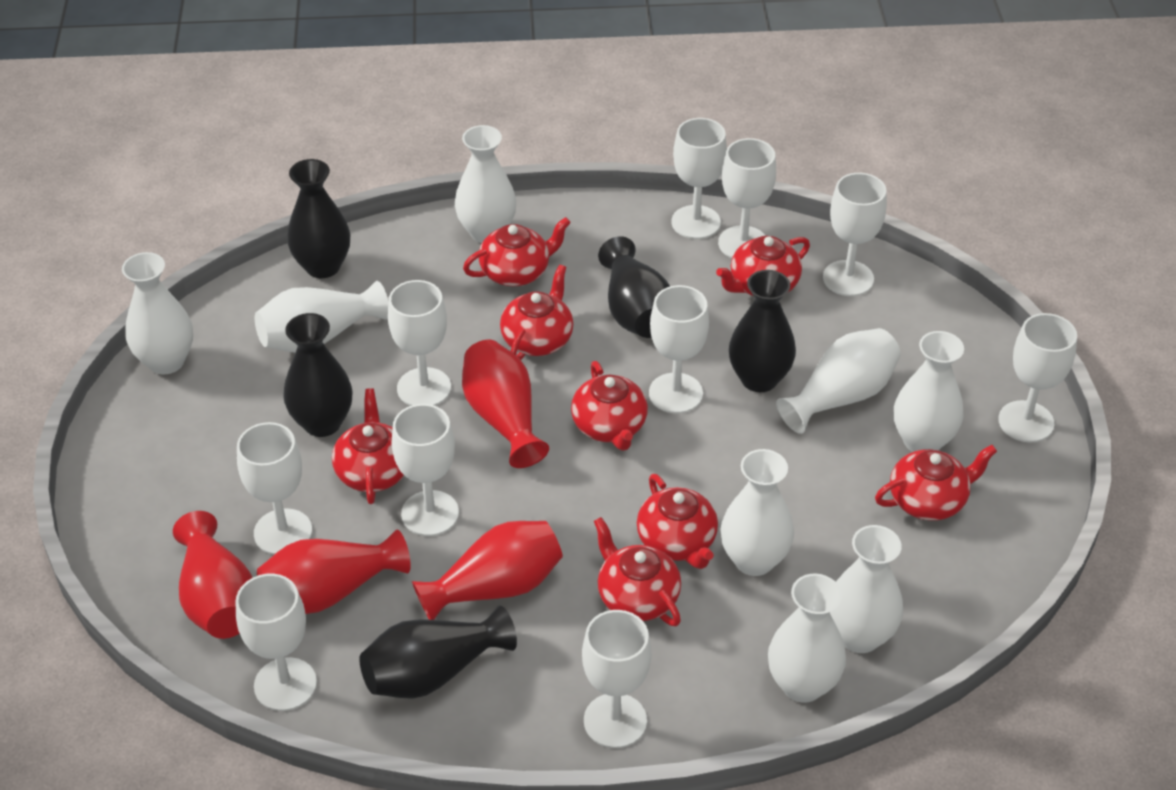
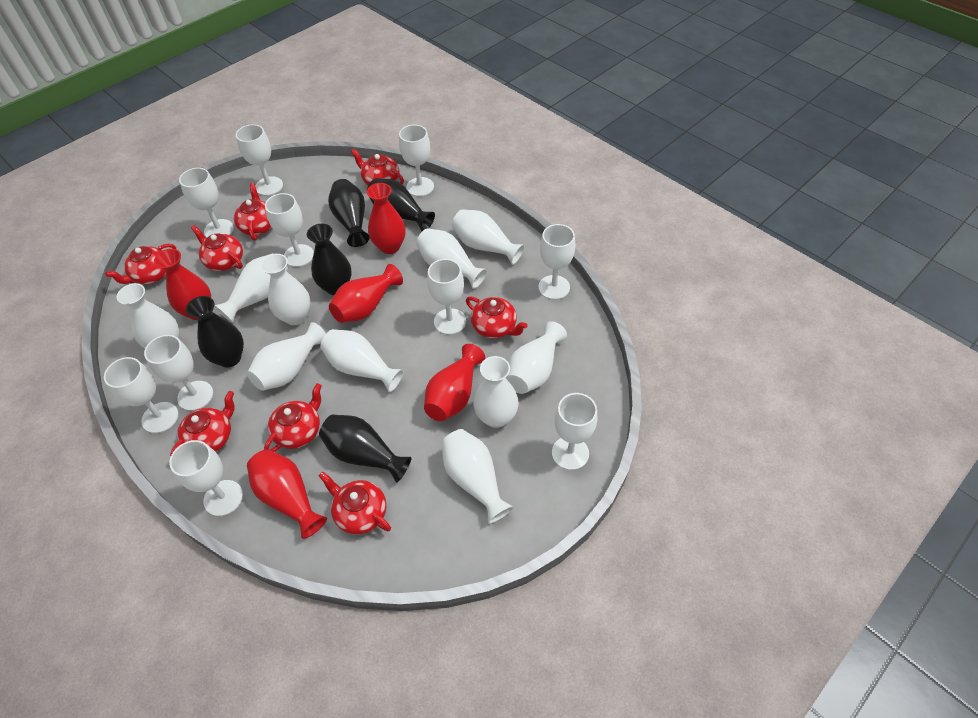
red vase: 4 -> 5
white vase: 8 -> 10

